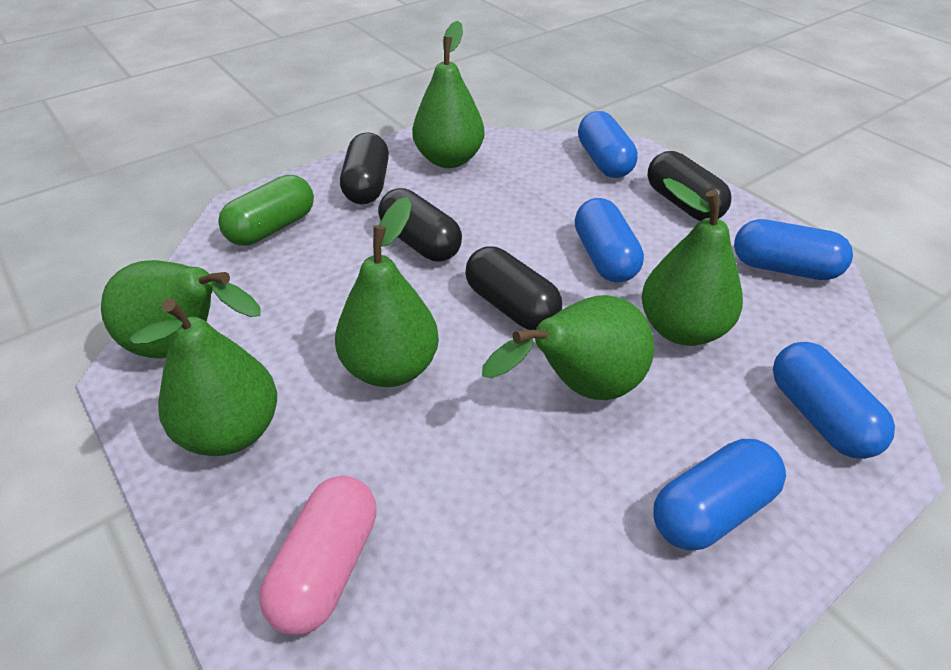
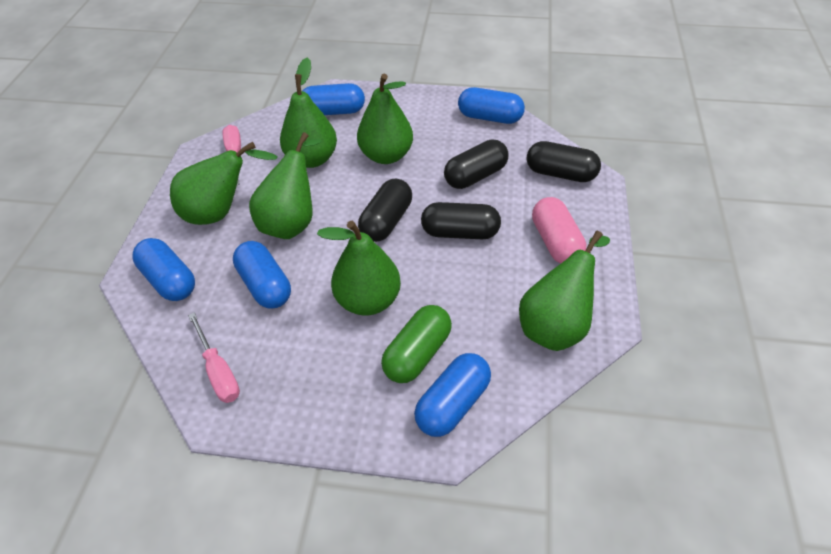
pink screwdriver: 0 -> 2

